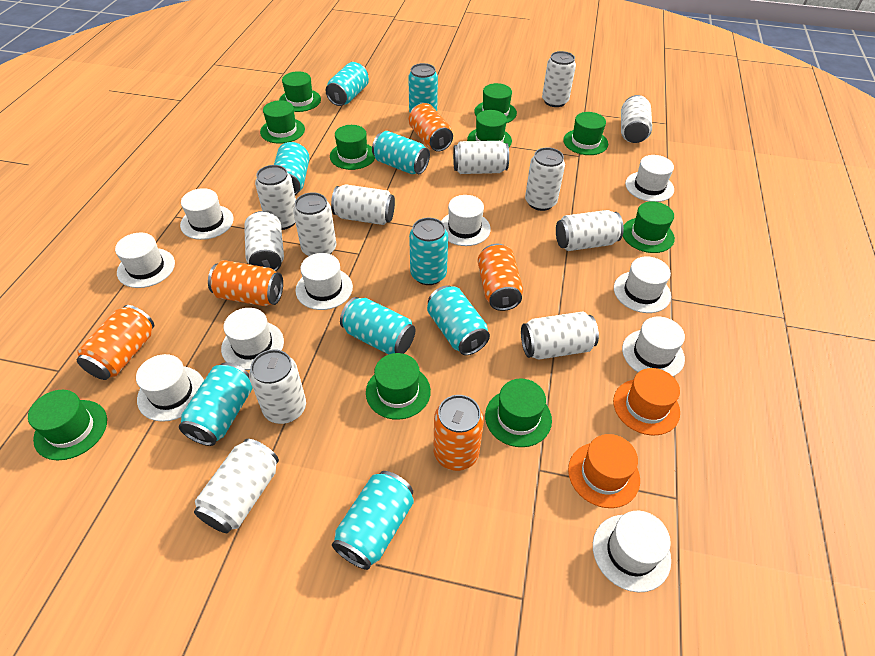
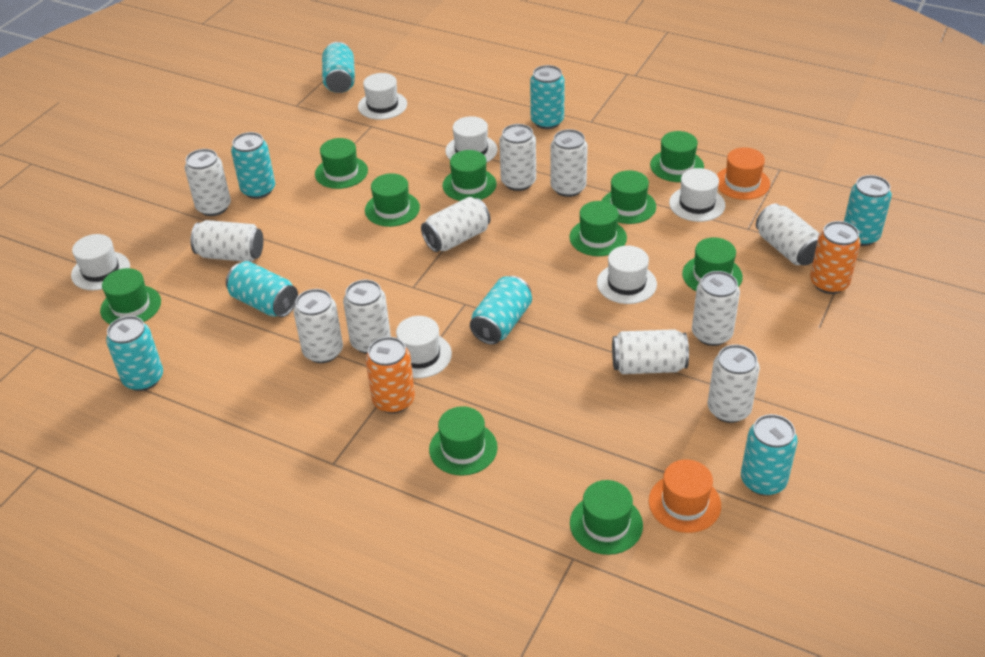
orange can: 5 -> 2
turquoise can: 9 -> 8
white can: 12 -> 11
white hat: 10 -> 6

